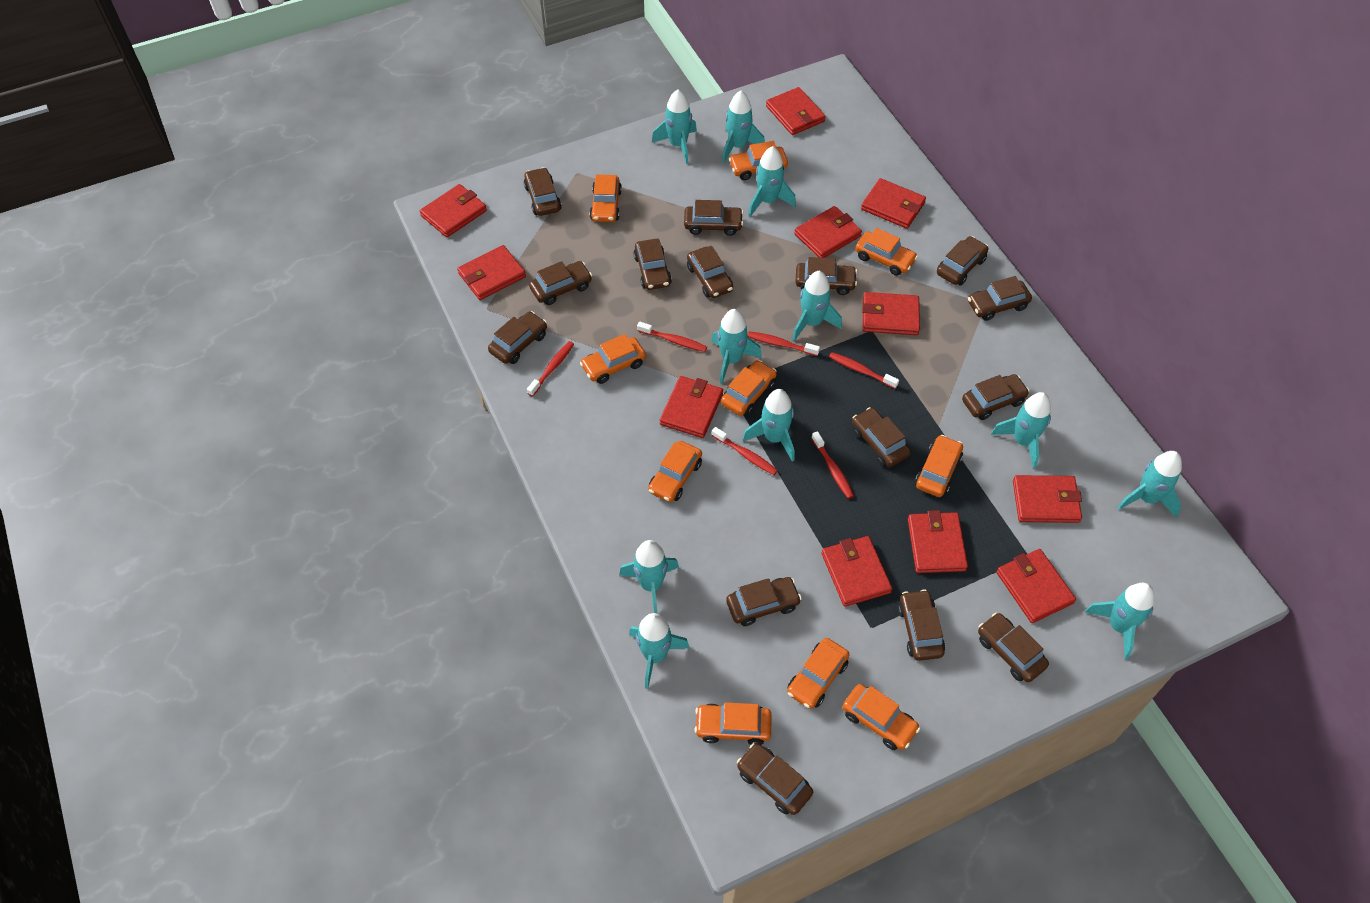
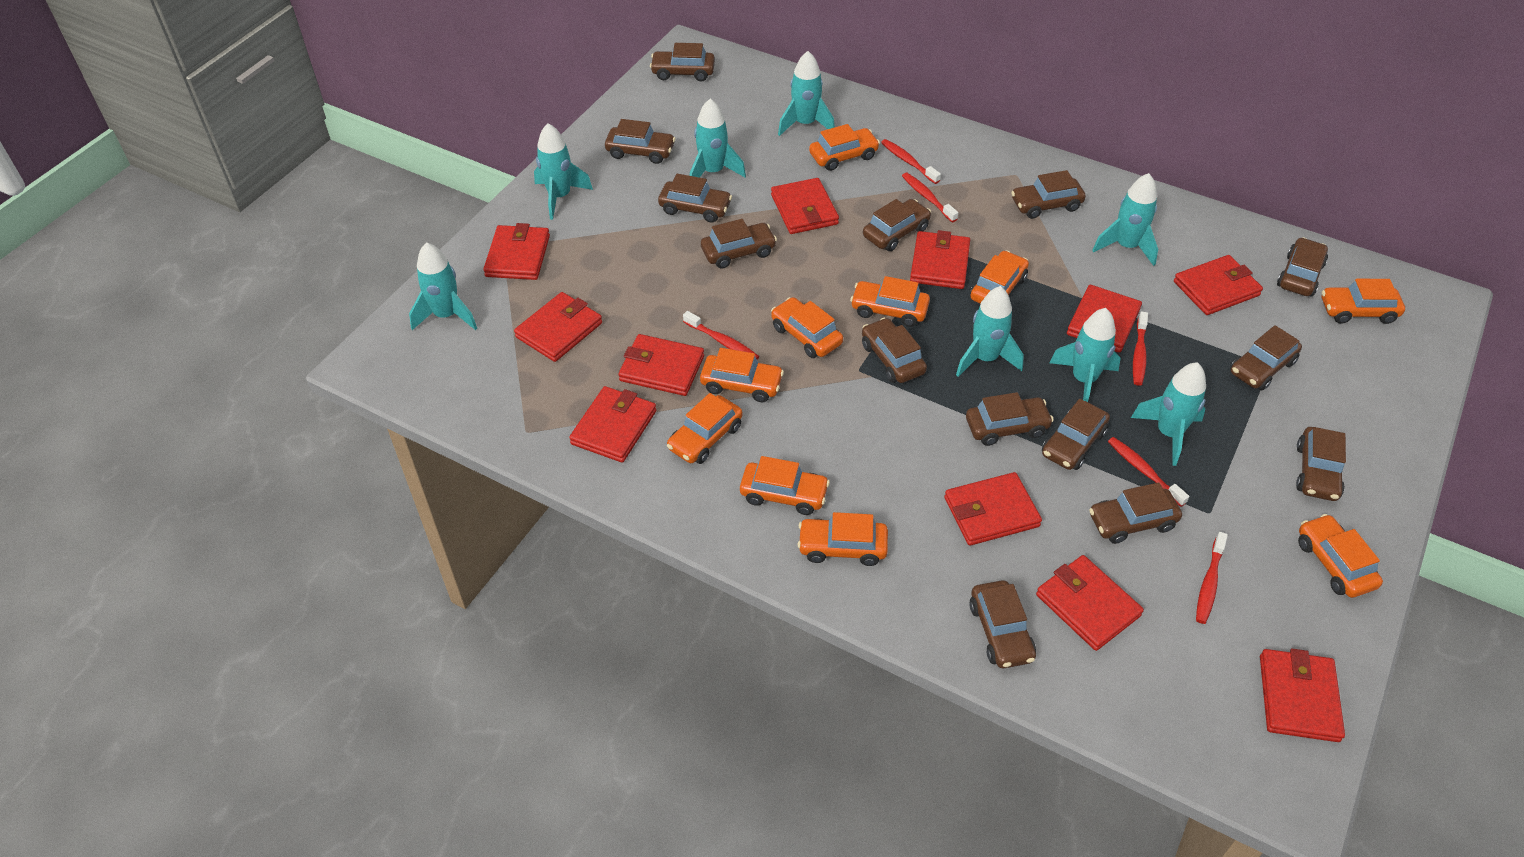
brown car: 15 -> 14
turquoise rocket: 11 -> 8

